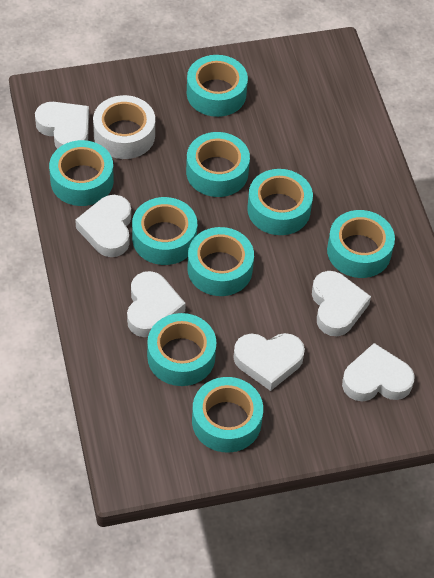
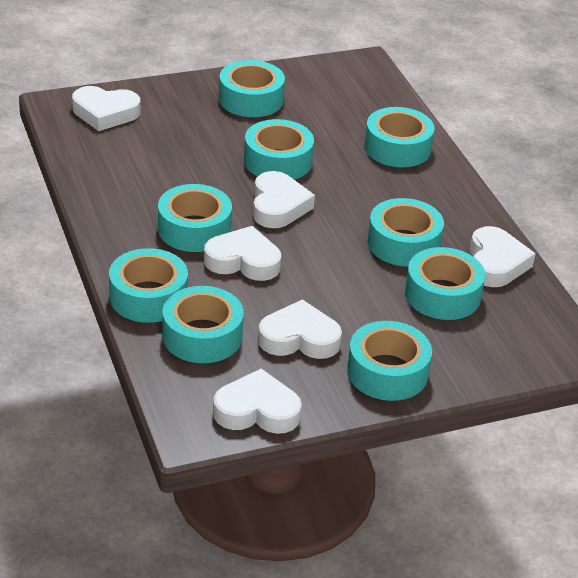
white tape: 1 -> 0

